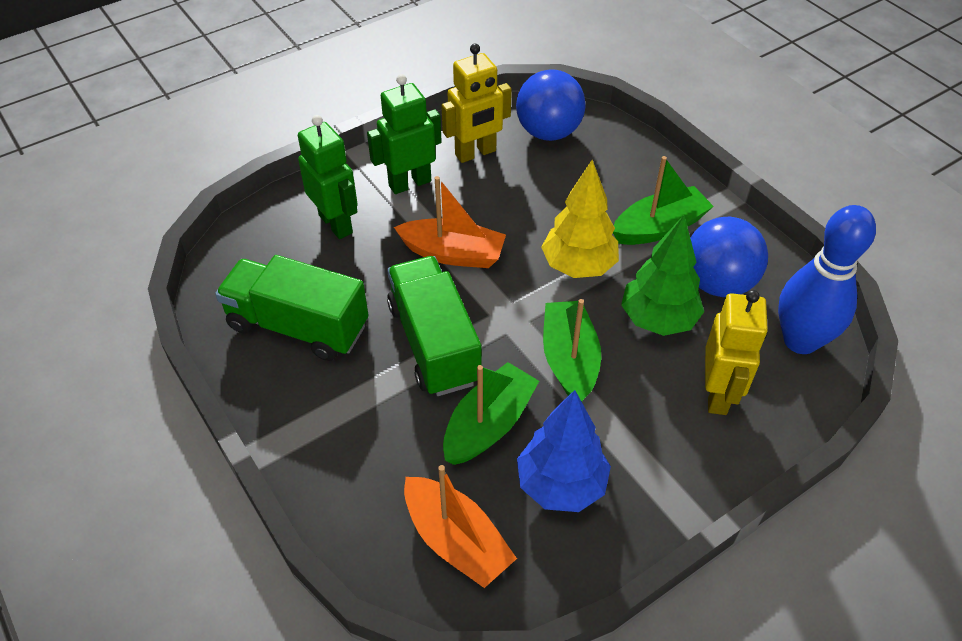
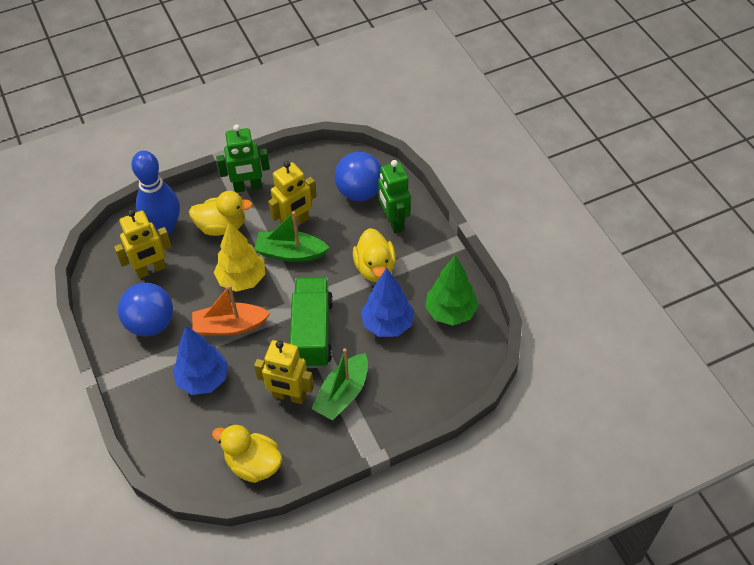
blue tree: 1 -> 2
green boat: 3 -> 2
green truck: 2 -> 1
orange boat: 2 -> 1
yellow duck: 0 -> 3
yellow robot: 2 -> 3

